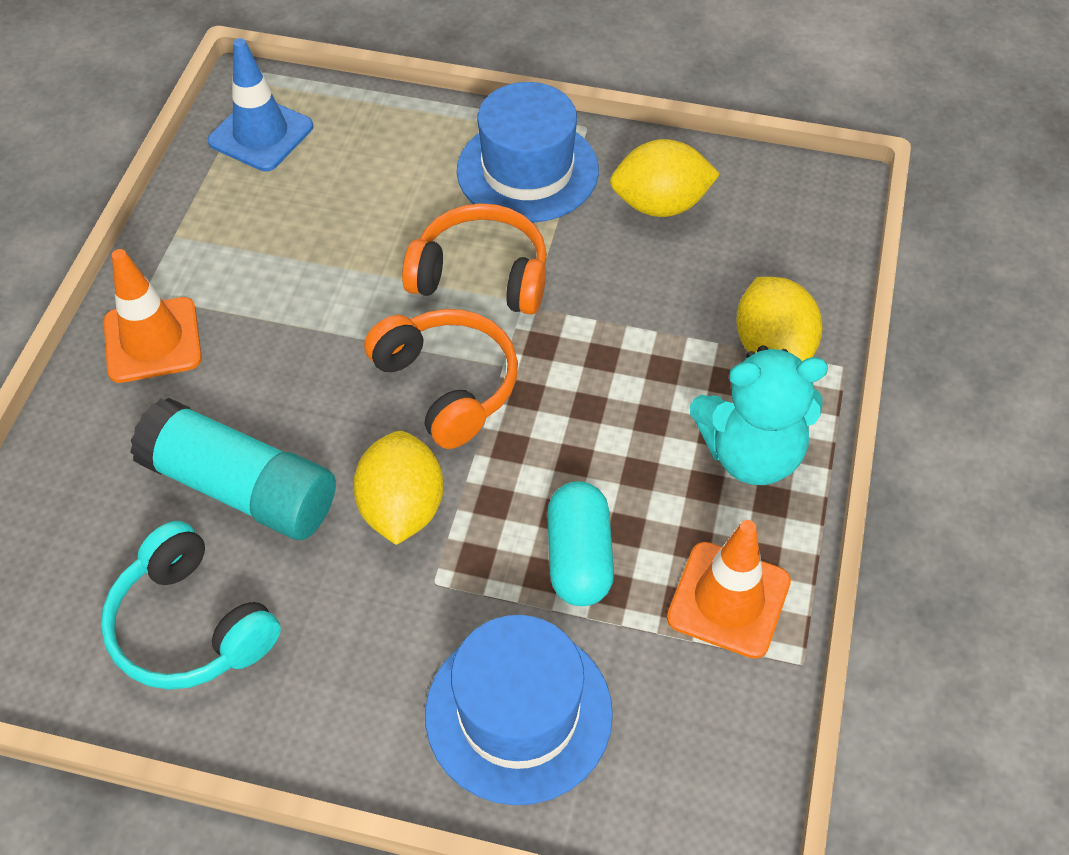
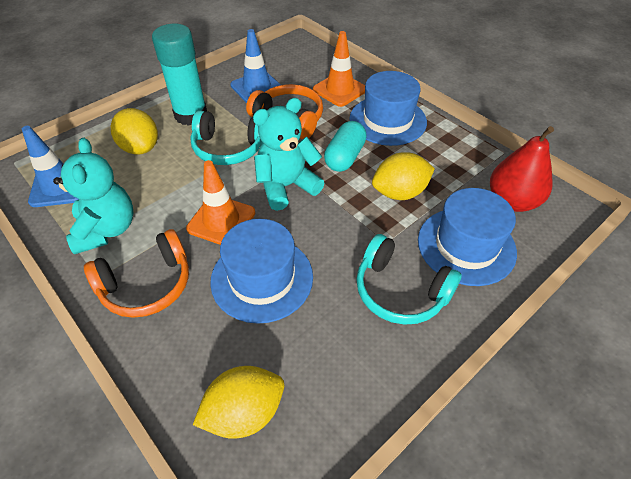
blue hat: 2 -> 3
blue traffic cone: 1 -> 2
red pear: 0 -> 1
turquoise headphones: 1 -> 2
turquoise teddy bear: 1 -> 2

